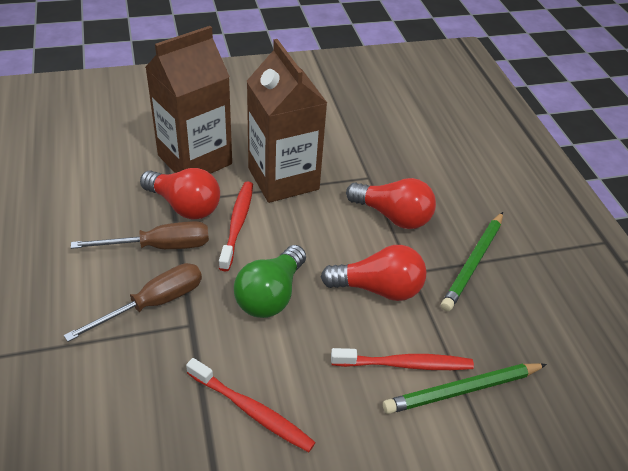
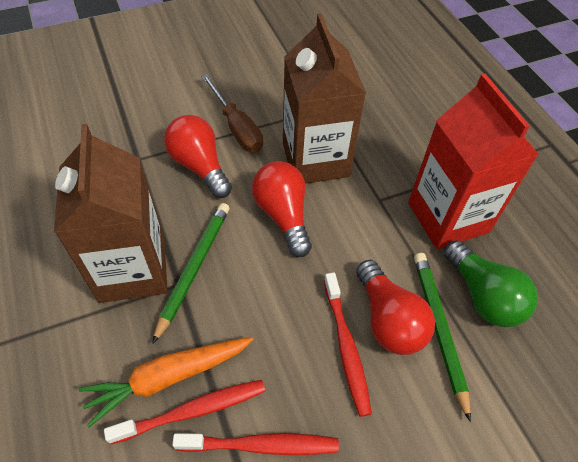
brown screwdriver: 2 -> 1
orange carrot: 0 -> 1
red carton: 0 -> 1

